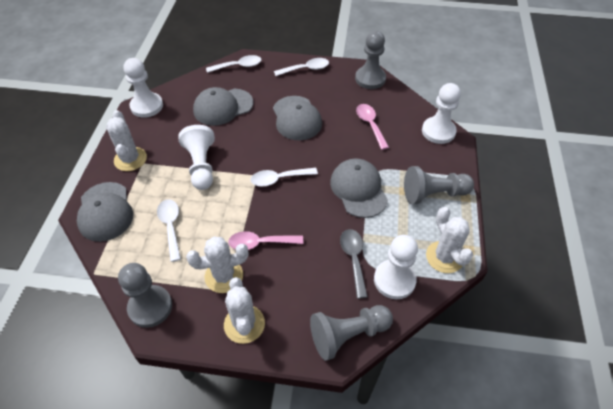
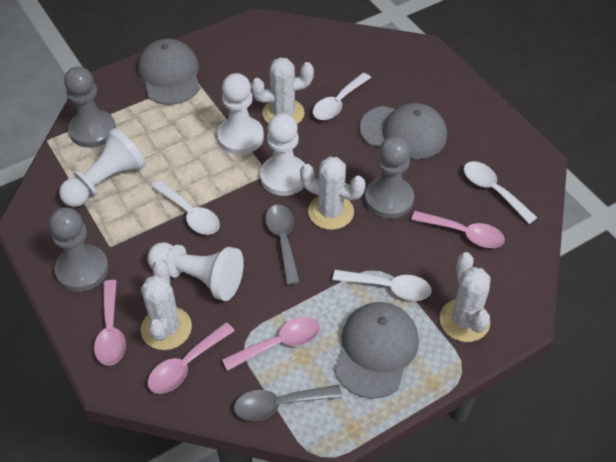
grey cap: 4 -> 3
grey pawn: 4 -> 3
grey spoon: 1 -> 2
pink spoon: 2 -> 4

